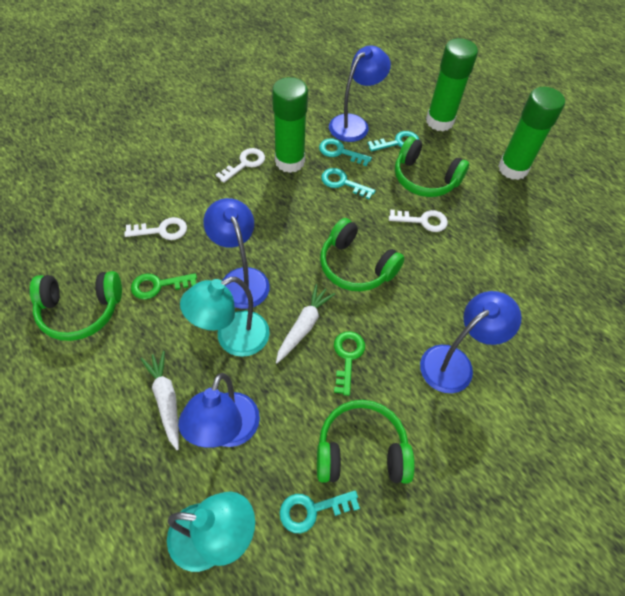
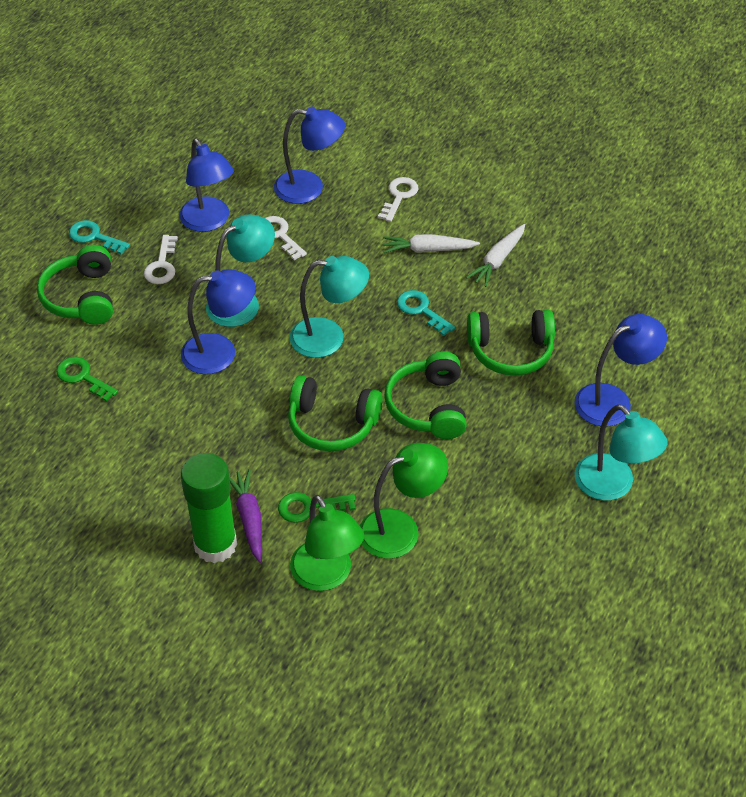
green glue stick: 3 -> 1
green lamp: 0 -> 2
purple carrot: 0 -> 1
turquoise key: 4 -> 2
turquoise lamp: 2 -> 3

